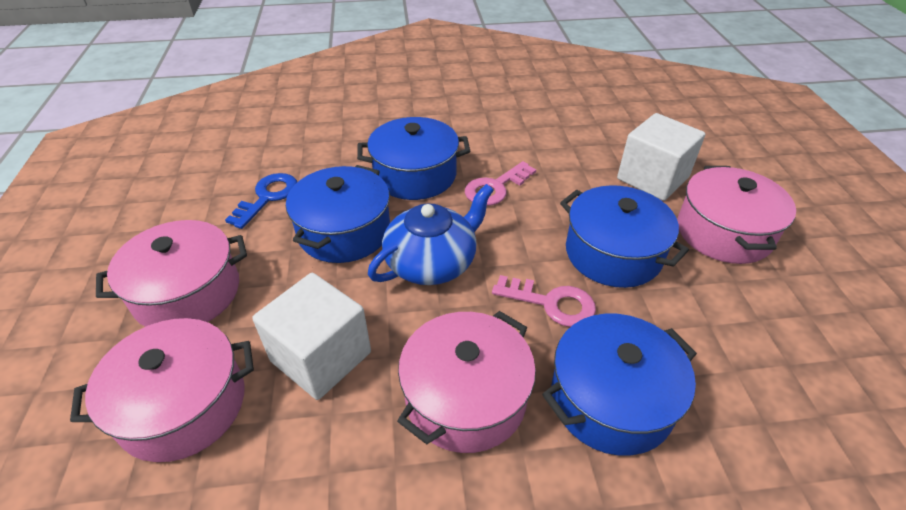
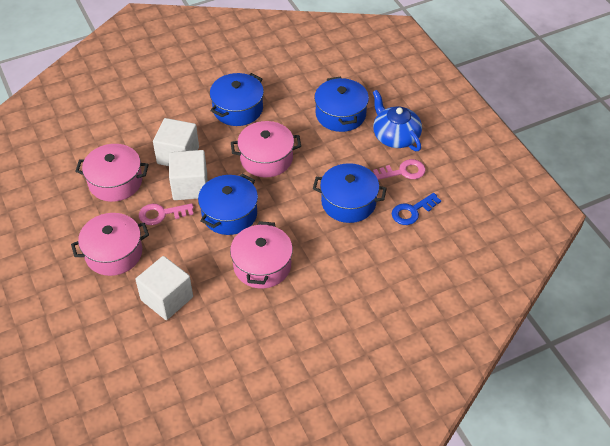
white cube: 2 -> 3

